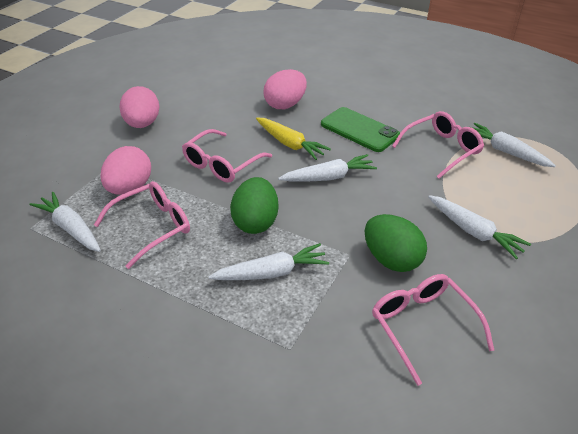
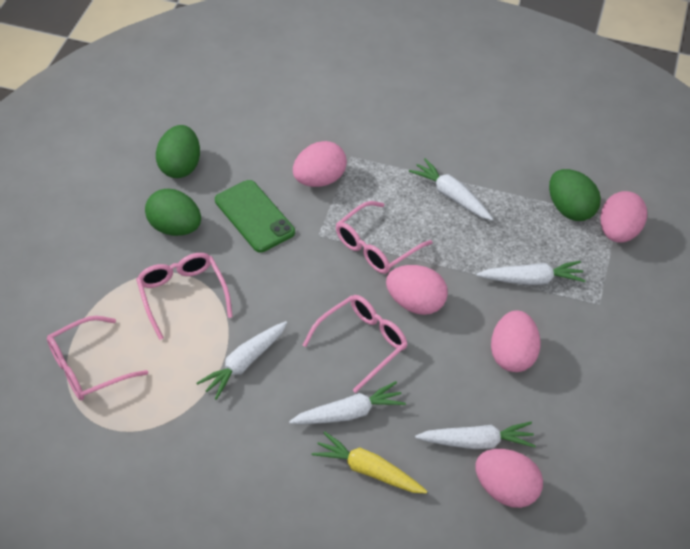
green egg: 2 -> 3
pink egg: 3 -> 5

